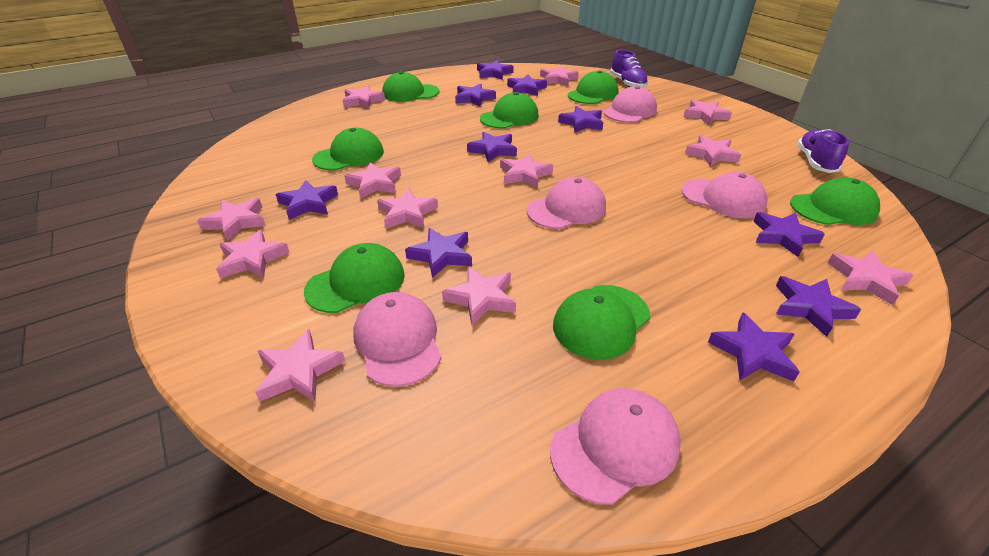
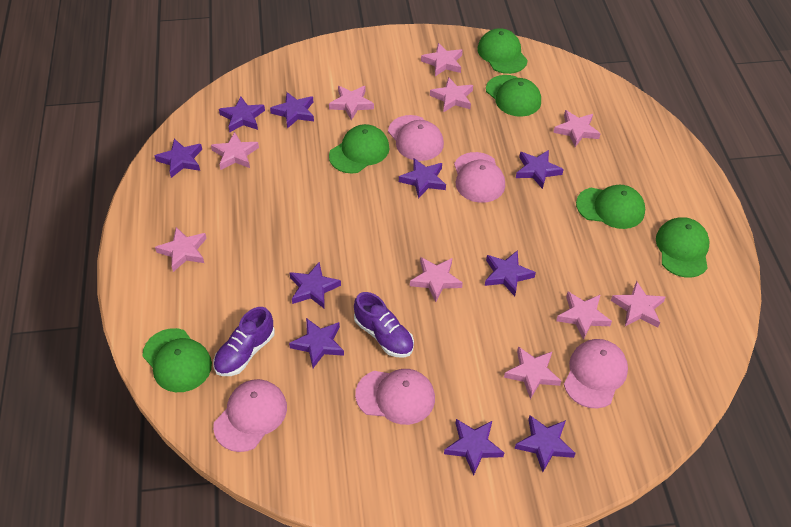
green cap: 7 -> 6
pink star: 12 -> 10

